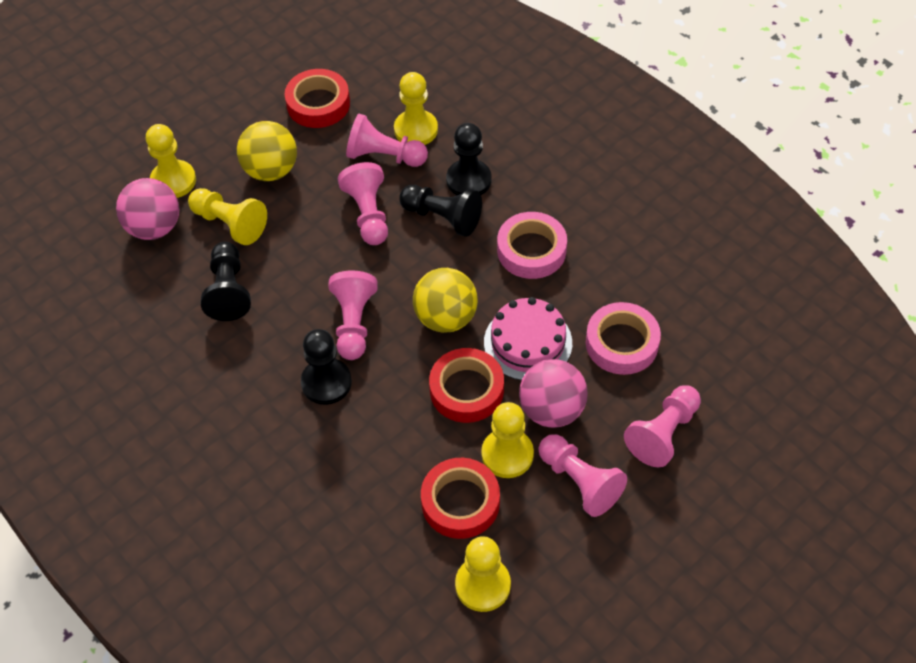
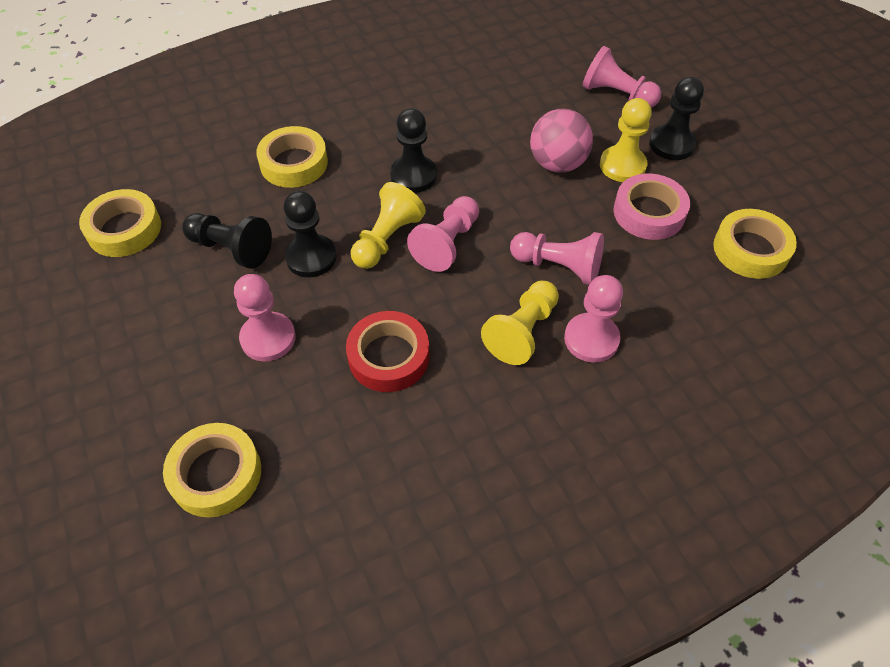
pink ball: 2 -> 1
pink cake: 1 -> 0
pink tape: 2 -> 1
red tape: 3 -> 1
yellow ball: 2 -> 0
yellow pawn: 5 -> 3
yellow tape: 0 -> 4

